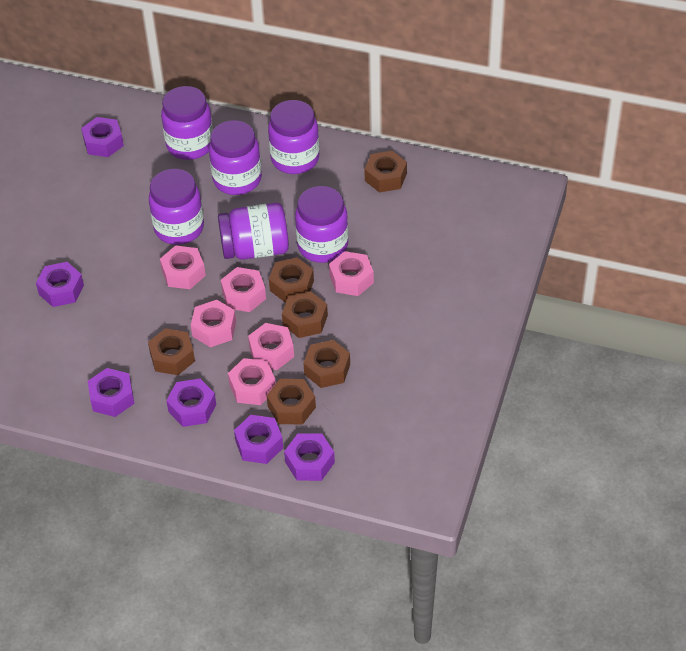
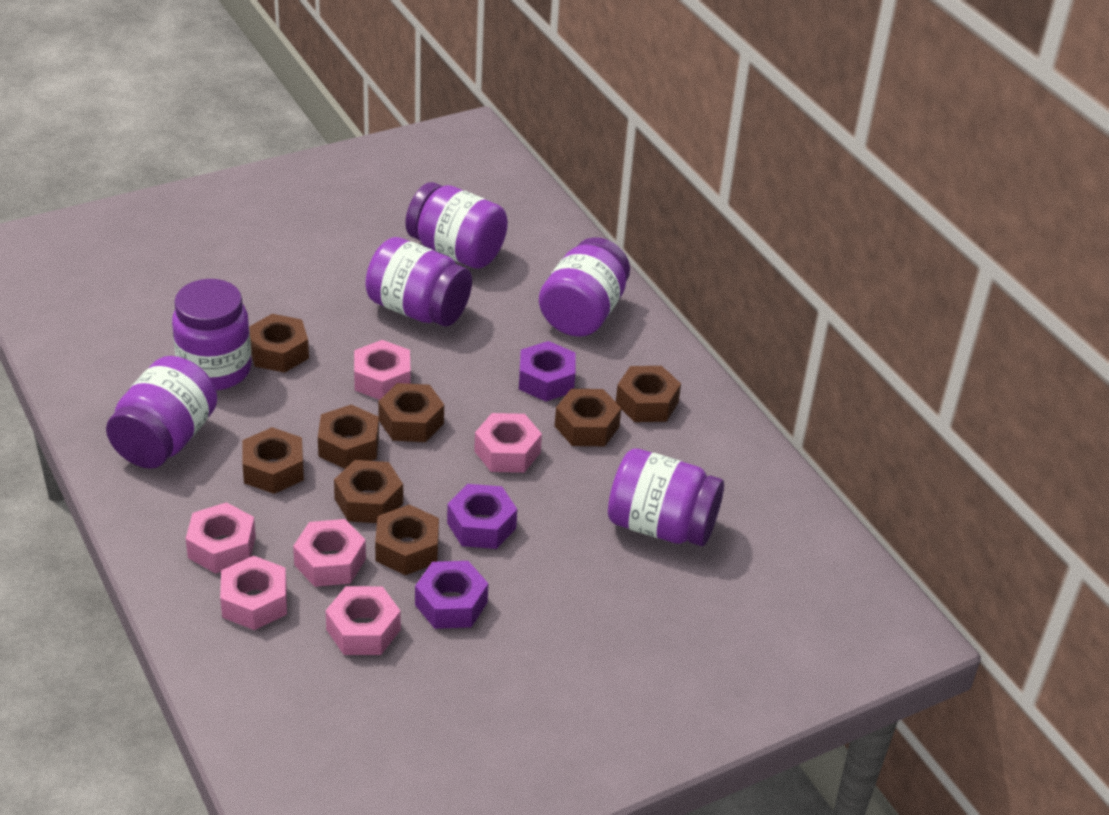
brown nut: 6 -> 8
purple nut: 6 -> 3

